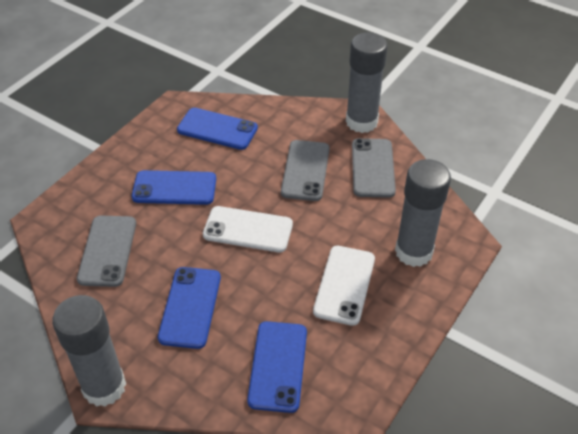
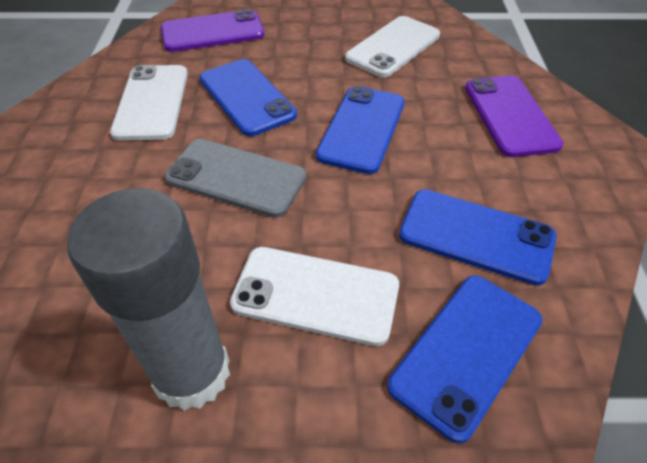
grey glue stick: 3 -> 1
grey phone: 3 -> 1
purple phone: 0 -> 2
white phone: 2 -> 3

